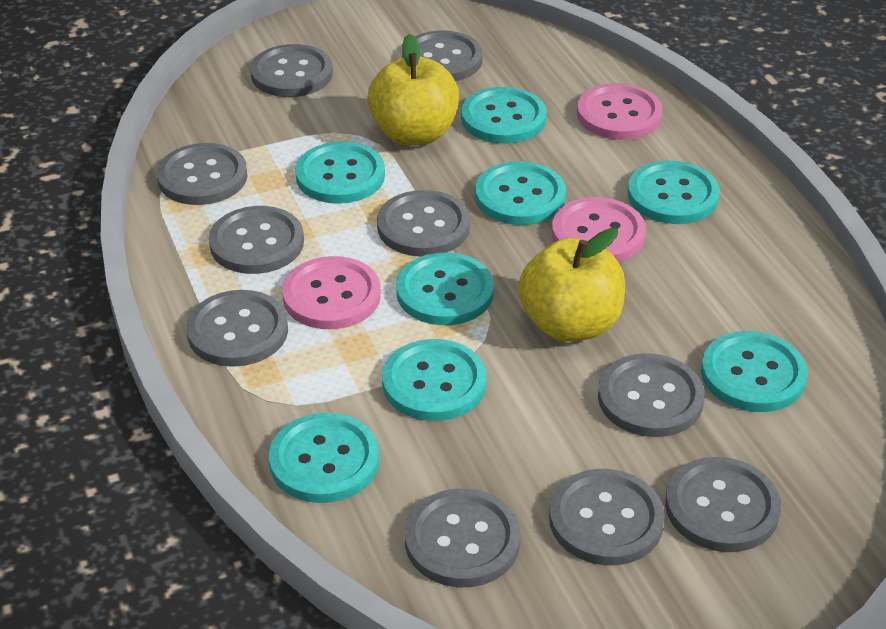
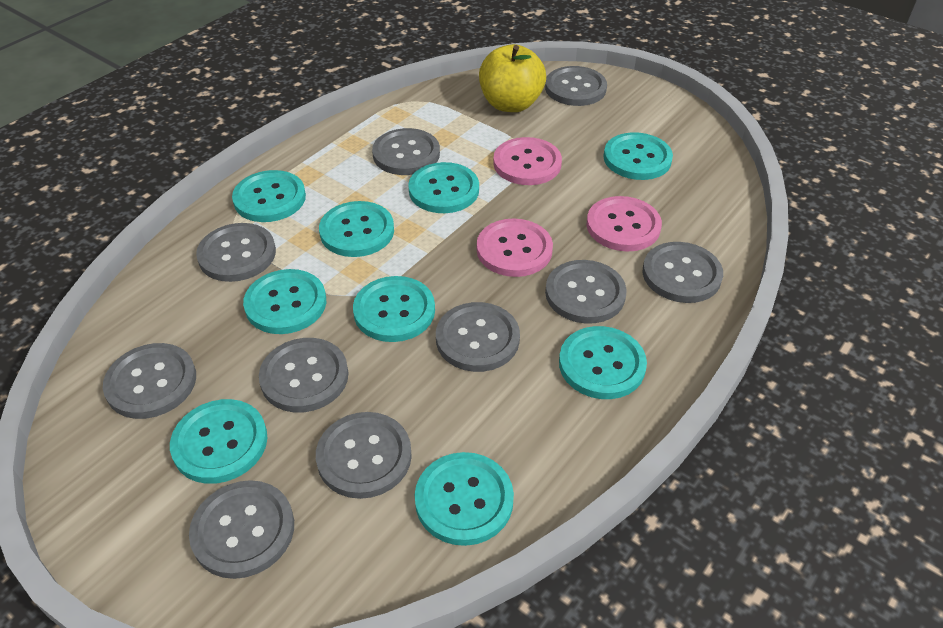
turquoise button: 8 -> 9
yellow apple: 2 -> 1

